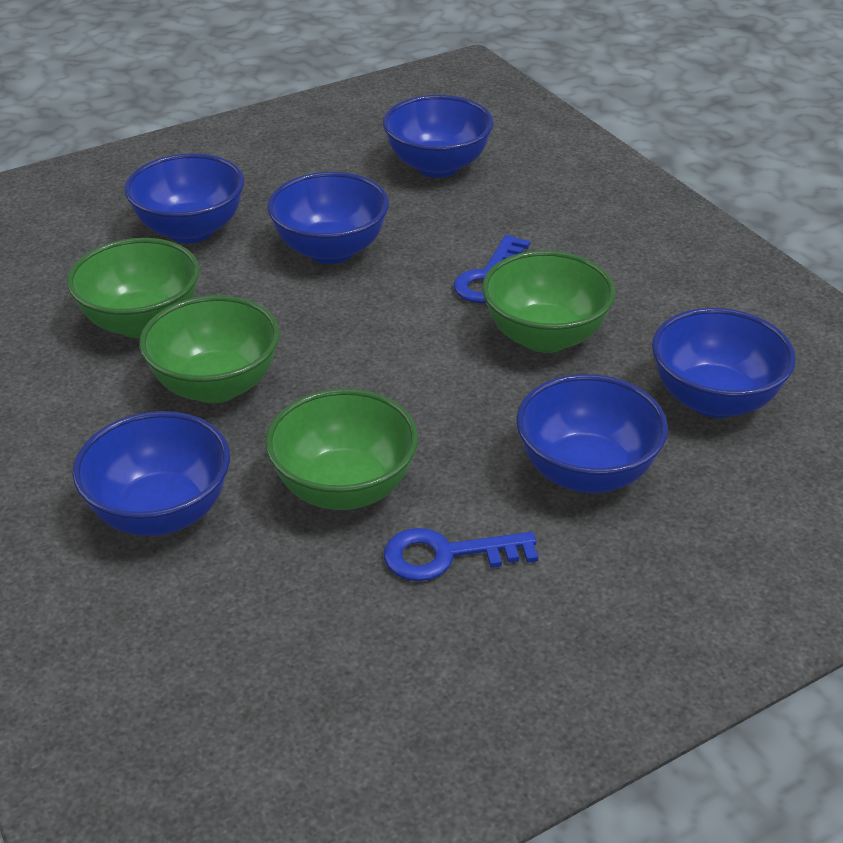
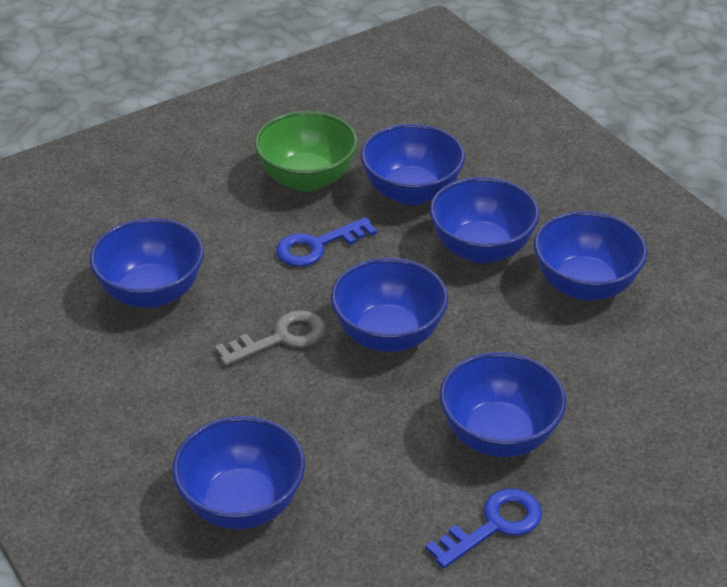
blue bowl: 6 -> 7
green bowl: 4 -> 1
grey key: 0 -> 1

